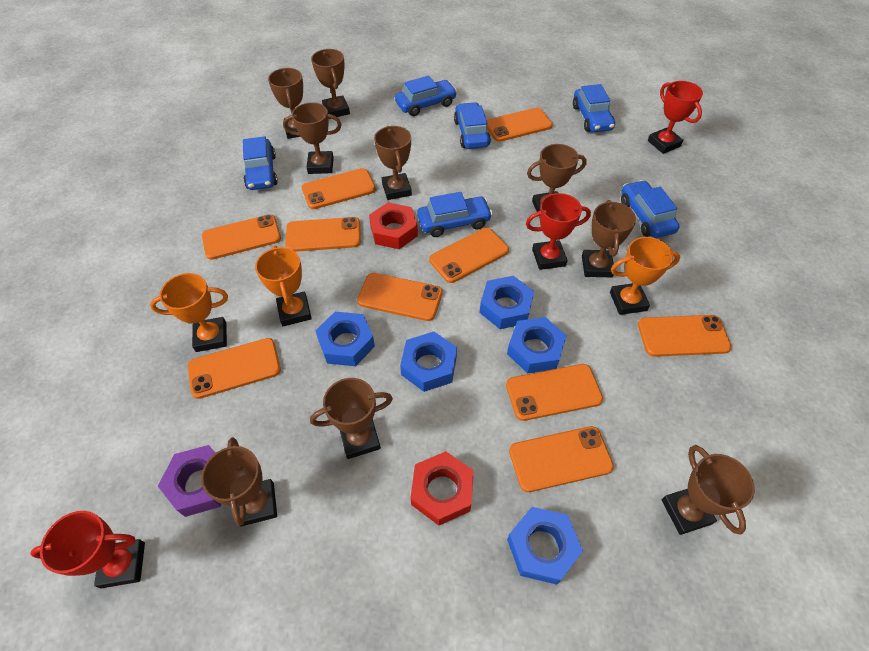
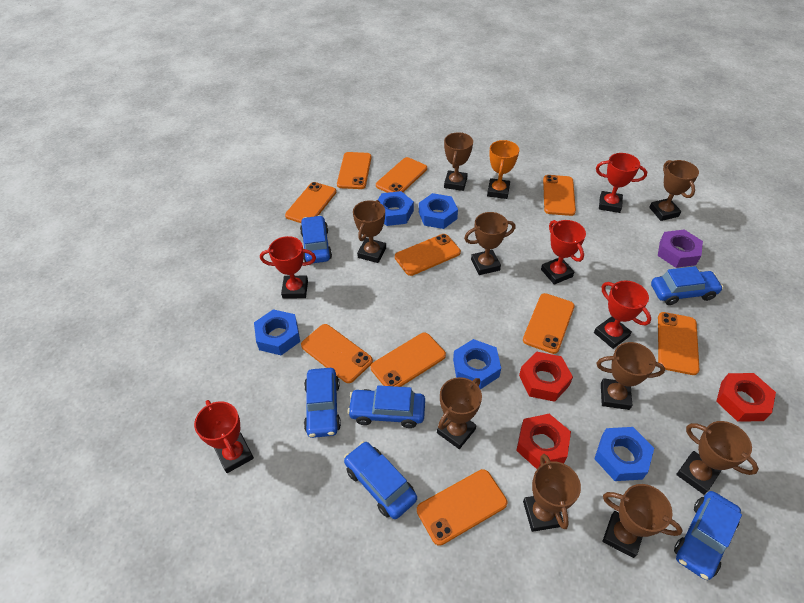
orange trophy: 3 -> 1
red nut: 2 -> 3
red trophy: 3 -> 5

